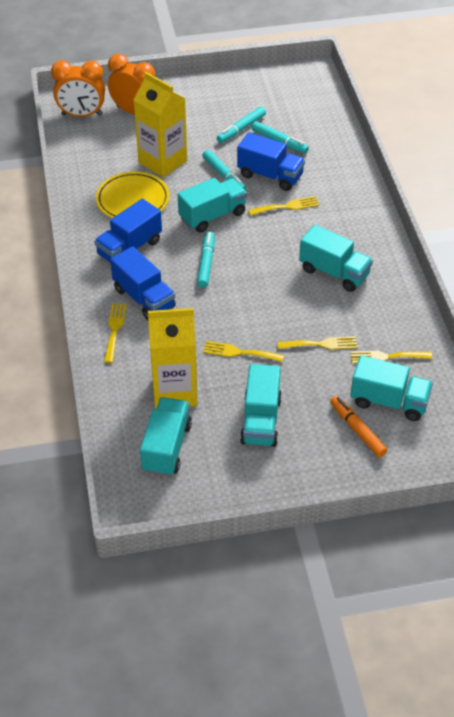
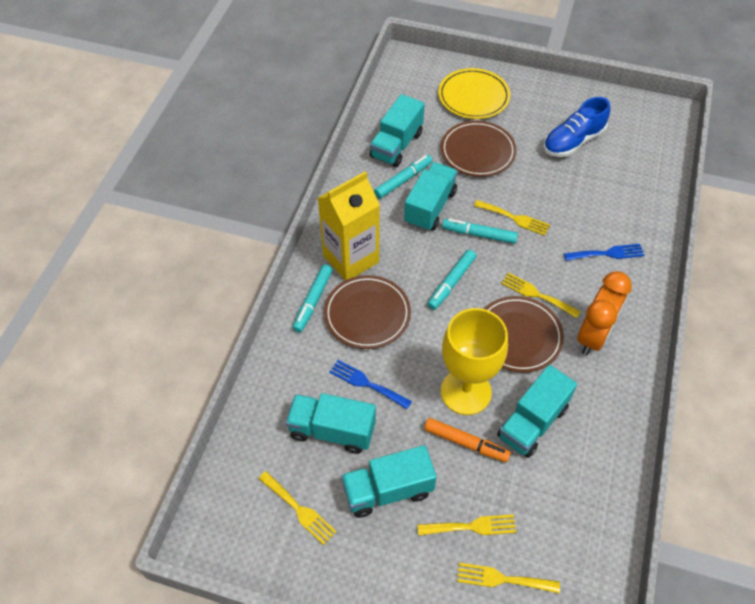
blue fork: 0 -> 2
blue shoe: 0 -> 1
blue truck: 3 -> 0
brown plate: 0 -> 3
orange clock: 2 -> 1
yellow carton: 2 -> 1
yellow goblet: 0 -> 1

